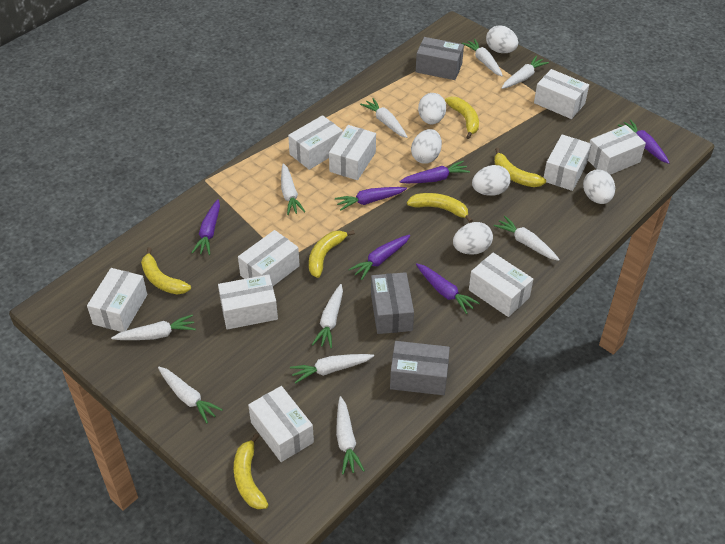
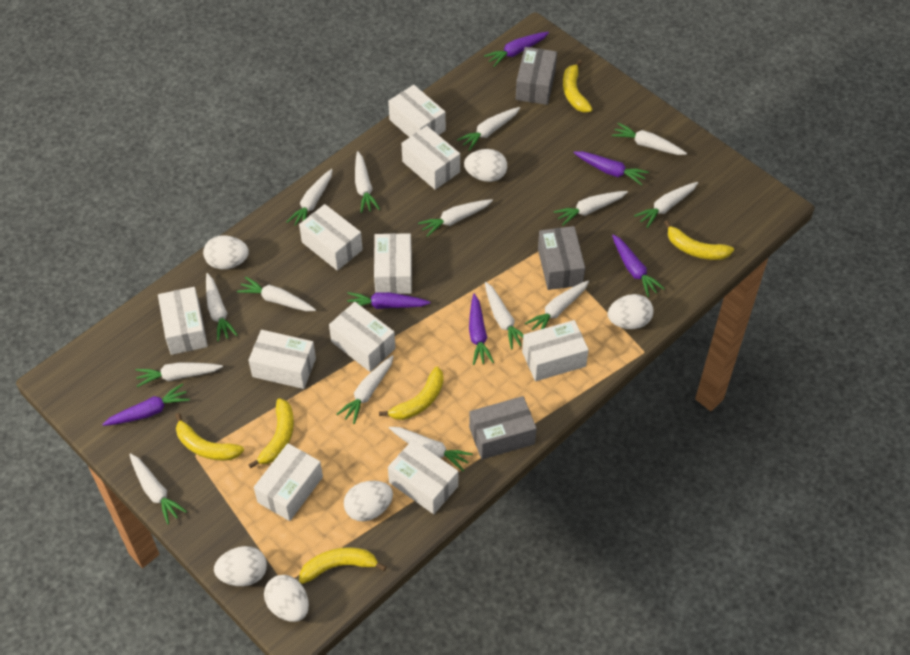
white carrot: 10 -> 15

